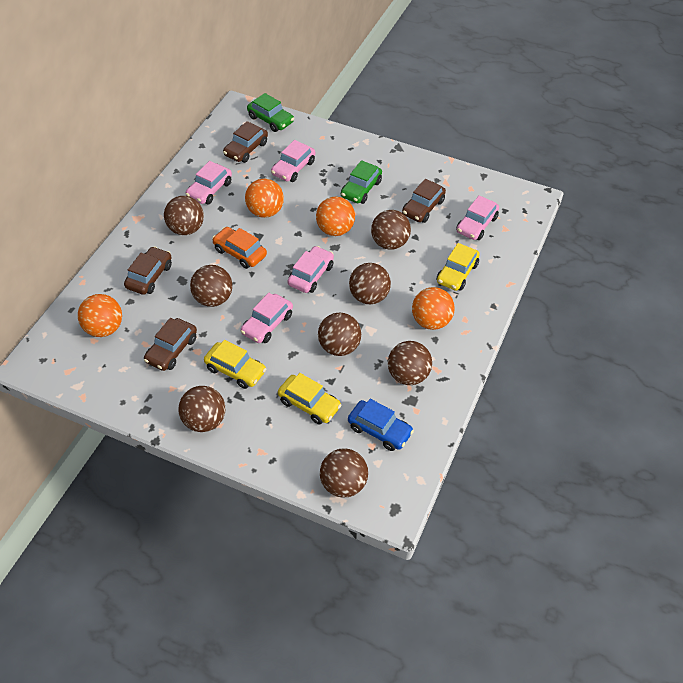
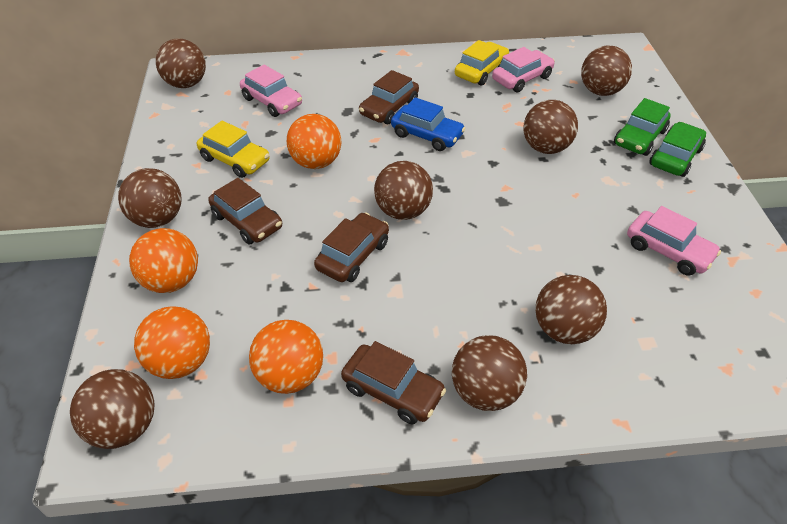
orange car: 1 -> 0
pink car: 5 -> 3
yellow car: 3 -> 2

